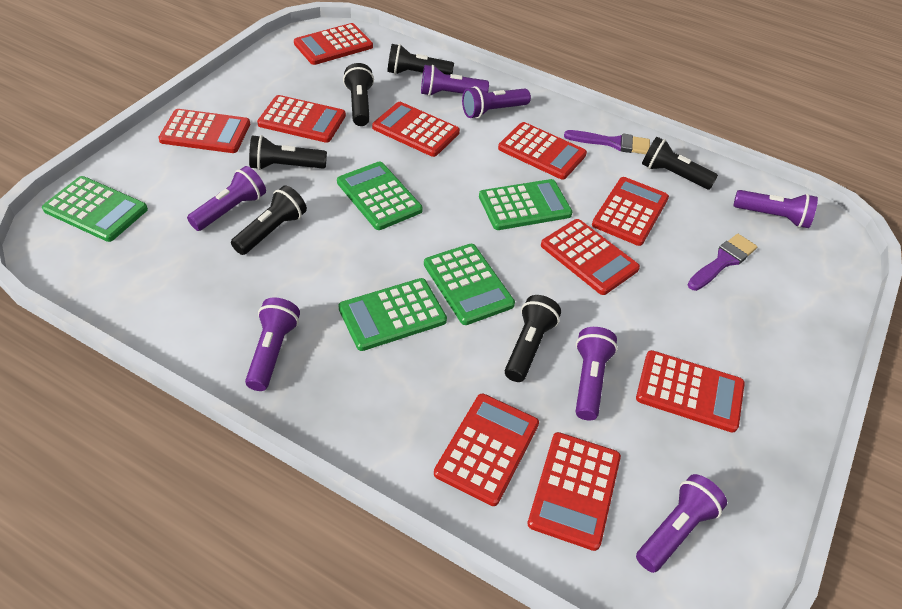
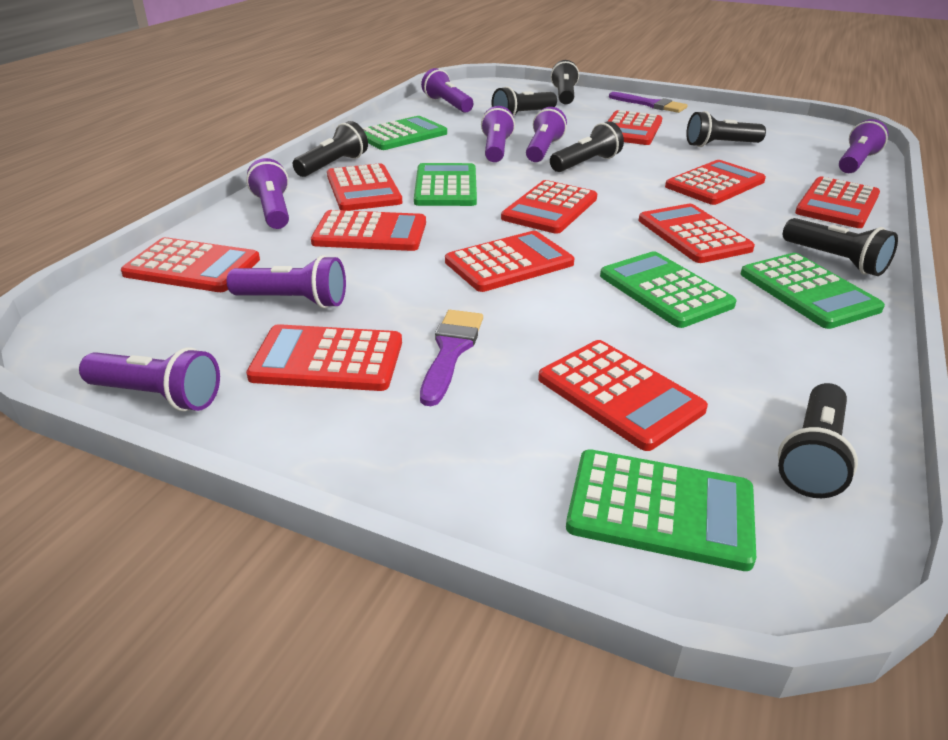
black flashlight: 6 -> 7
red calculator: 10 -> 11

